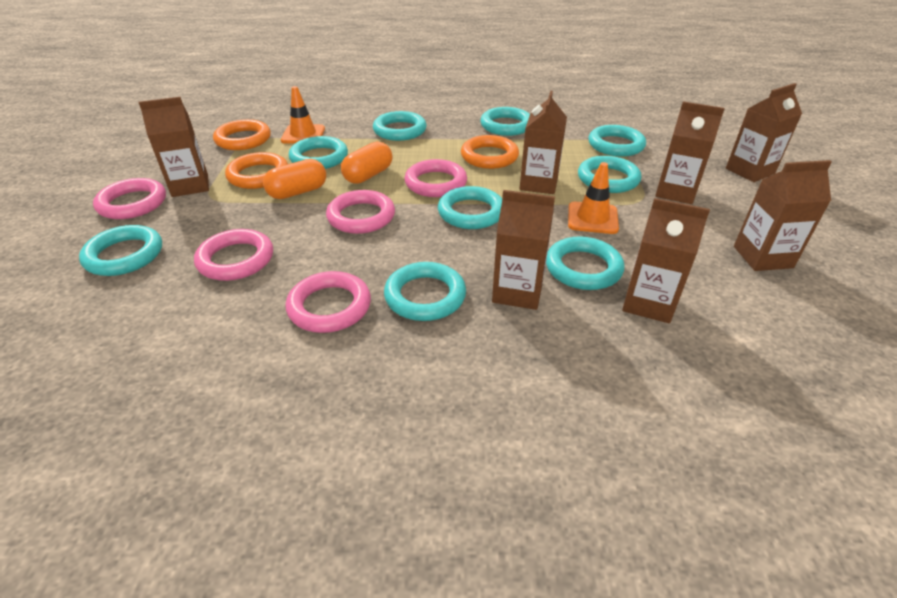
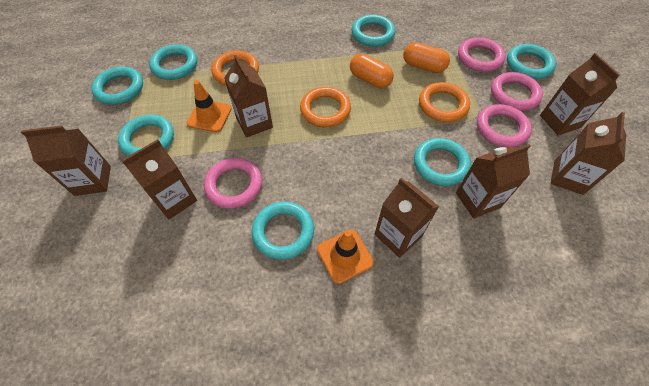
pink ring: 5 -> 4
turquoise ring: 9 -> 7

